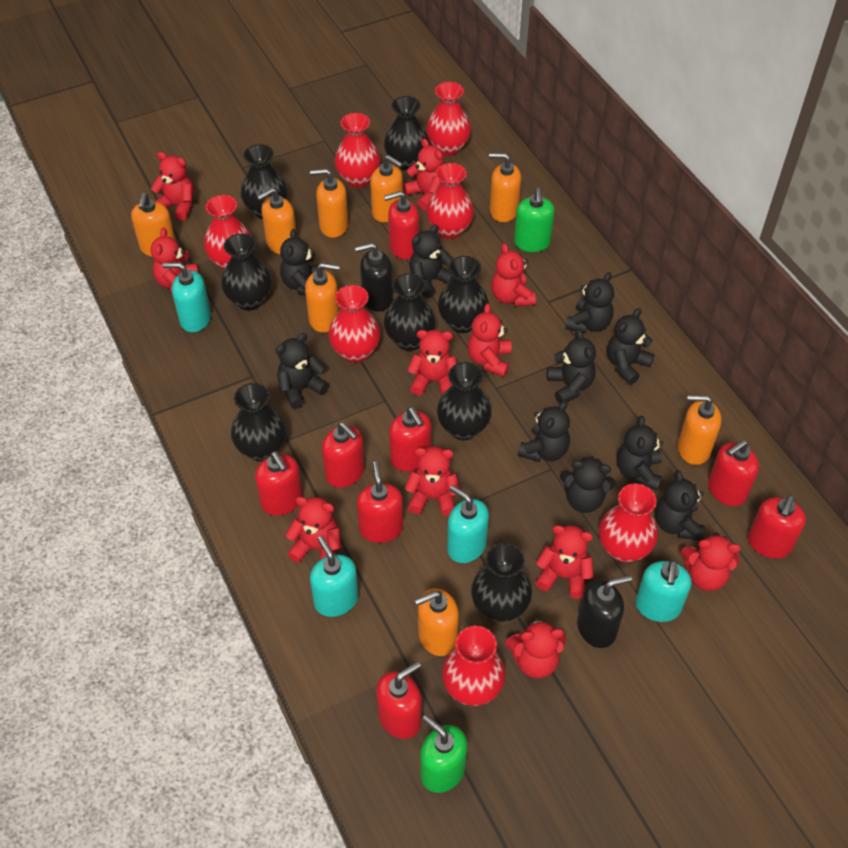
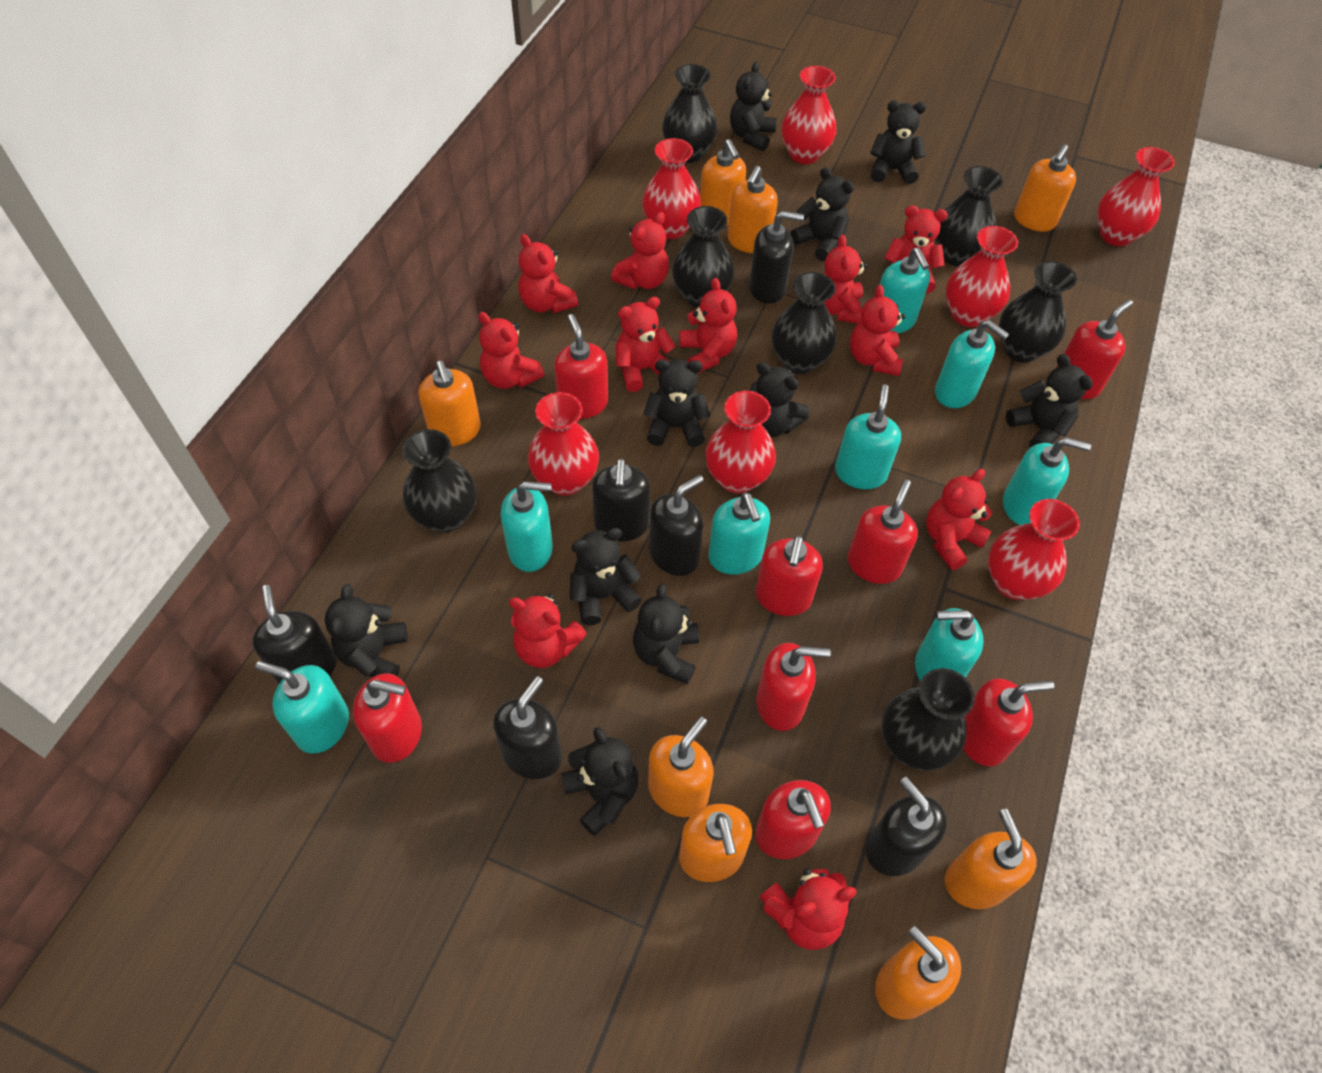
black soap dispenser: 2 -> 6
black vase: 8 -> 7
green soap dispenser: 2 -> 0
turquoise soap dispenser: 4 -> 8

